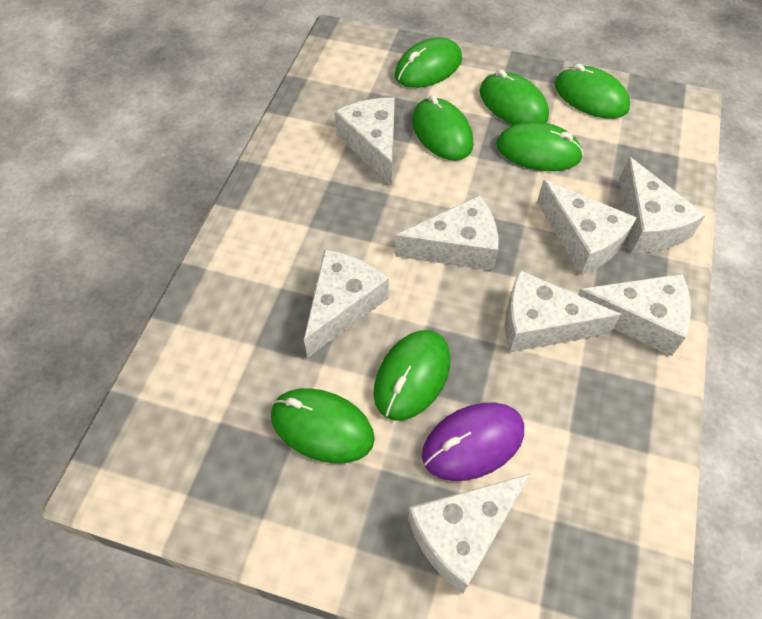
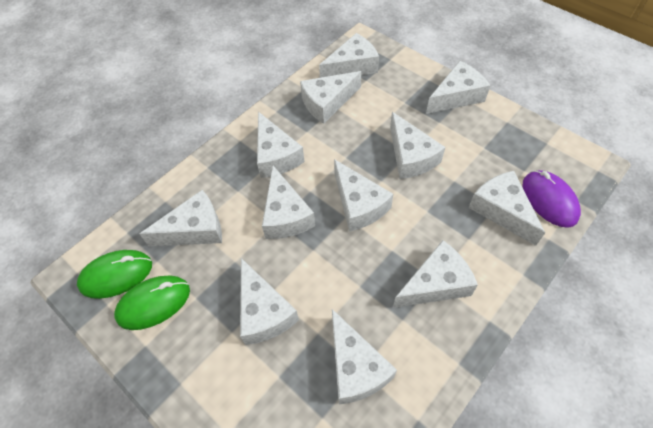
green mouse: 7 -> 2
white cheese: 8 -> 12

